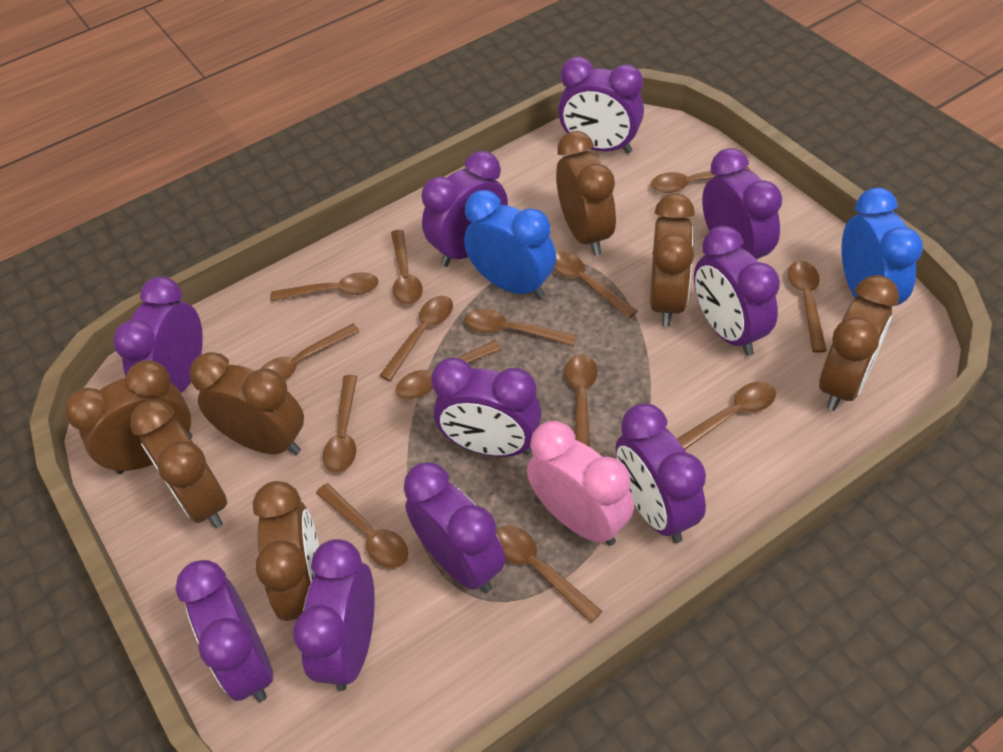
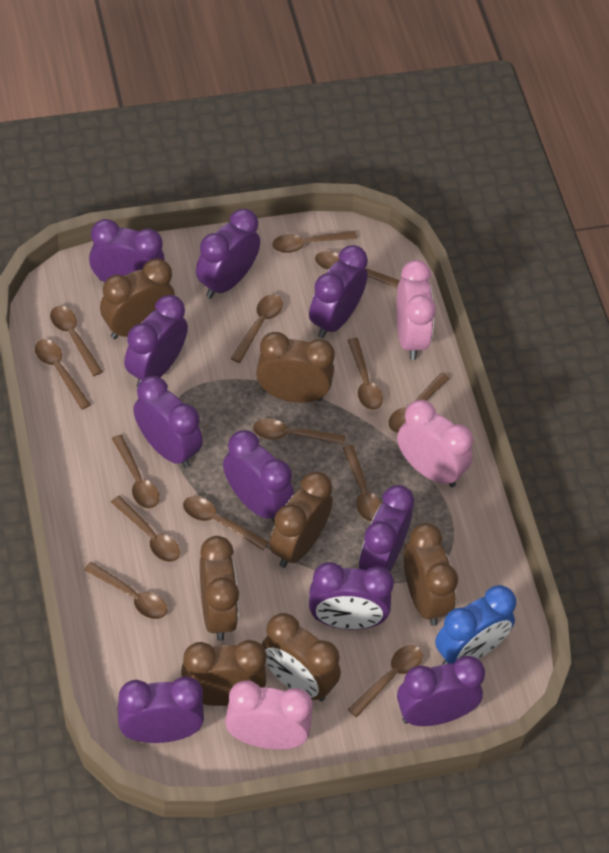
blue clock: 2 -> 1
pink clock: 1 -> 3

